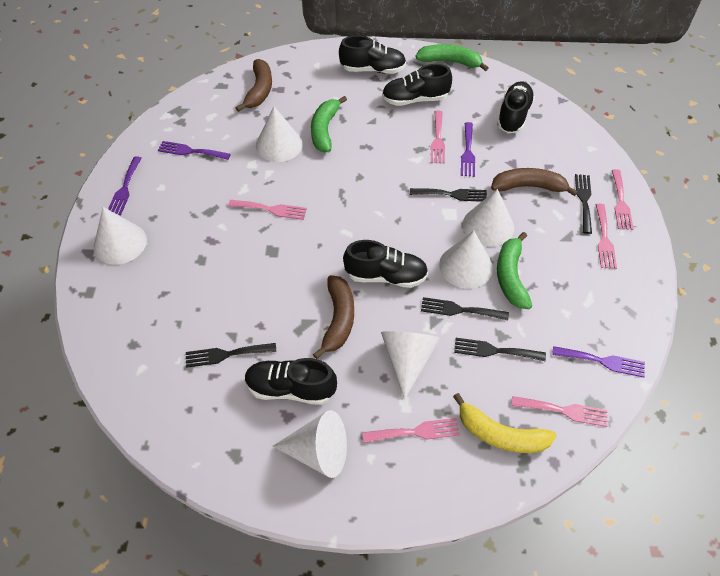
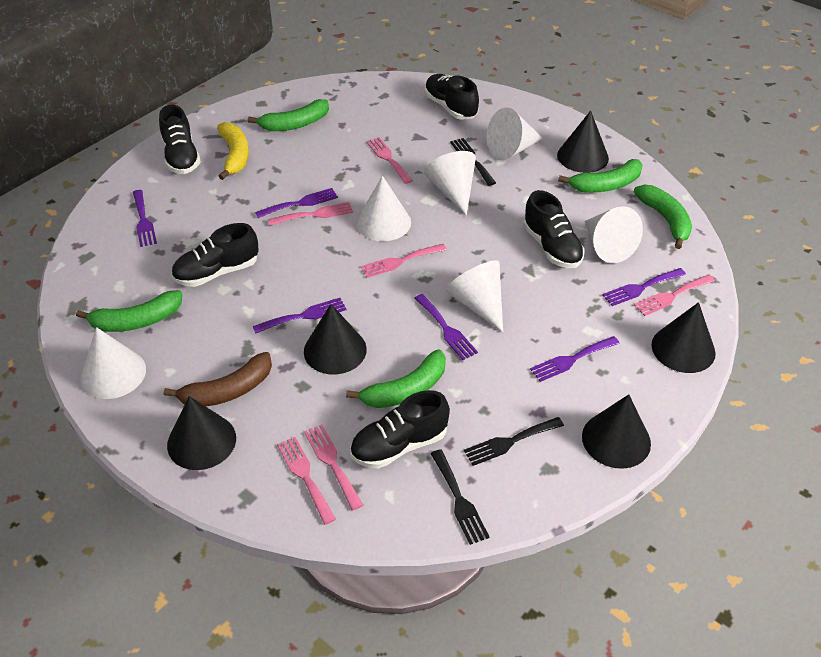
black cone: 0 -> 5
black fork: 5 -> 3
brown banana: 3 -> 1
green banana: 3 -> 5
purple fork: 4 -> 6

